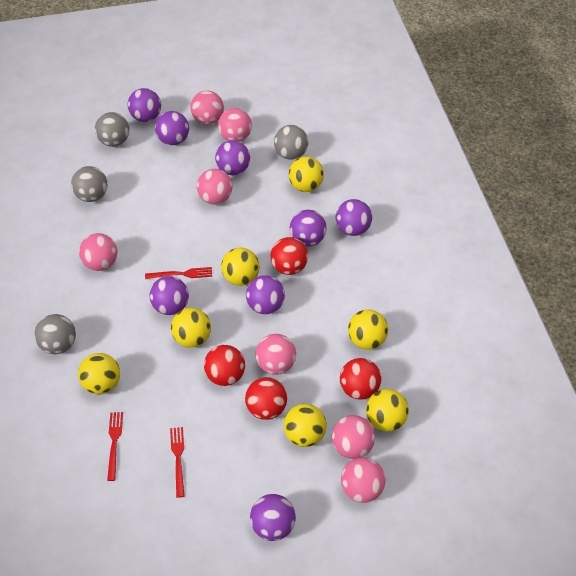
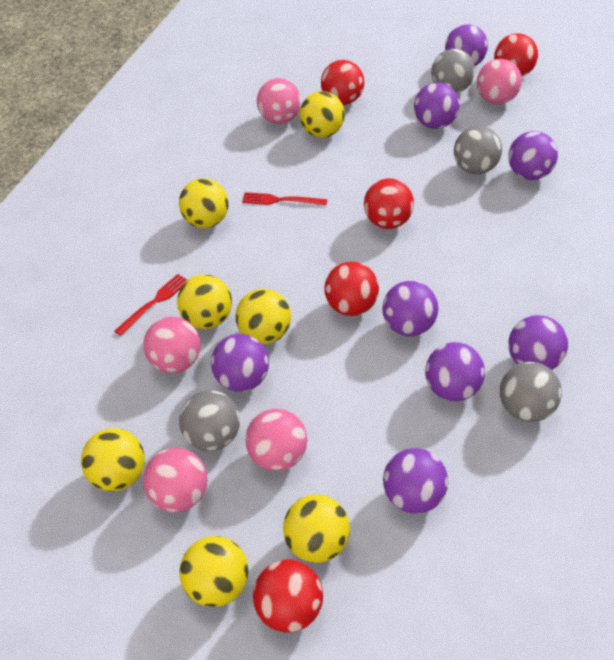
pink ball: 7 -> 5
red ball: 4 -> 5
red fork: 3 -> 2

